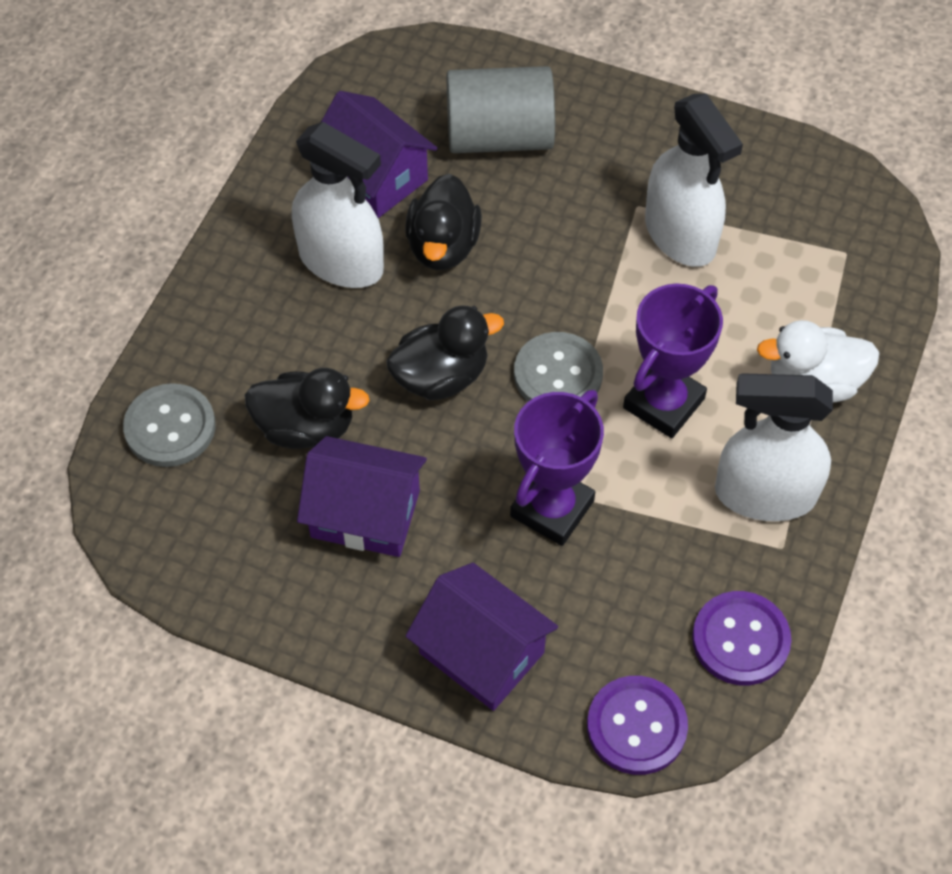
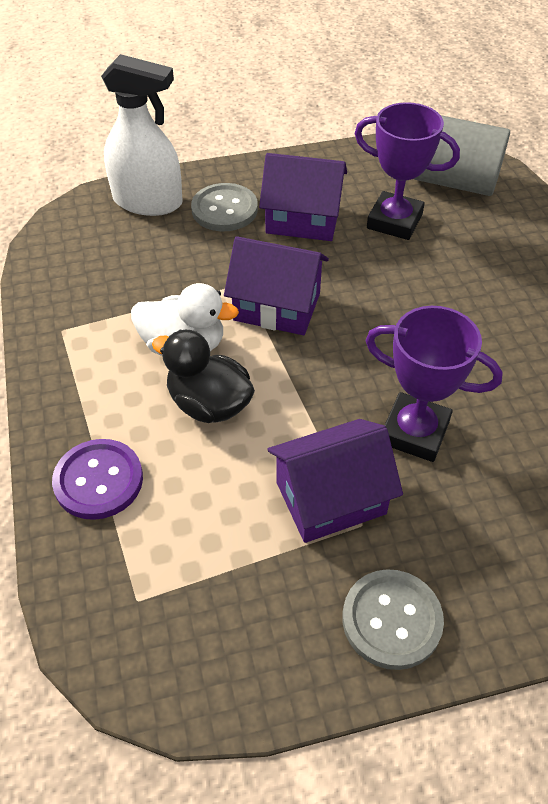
black duck: 3 -> 1
purple button: 2 -> 1
white spray bottle: 3 -> 1

